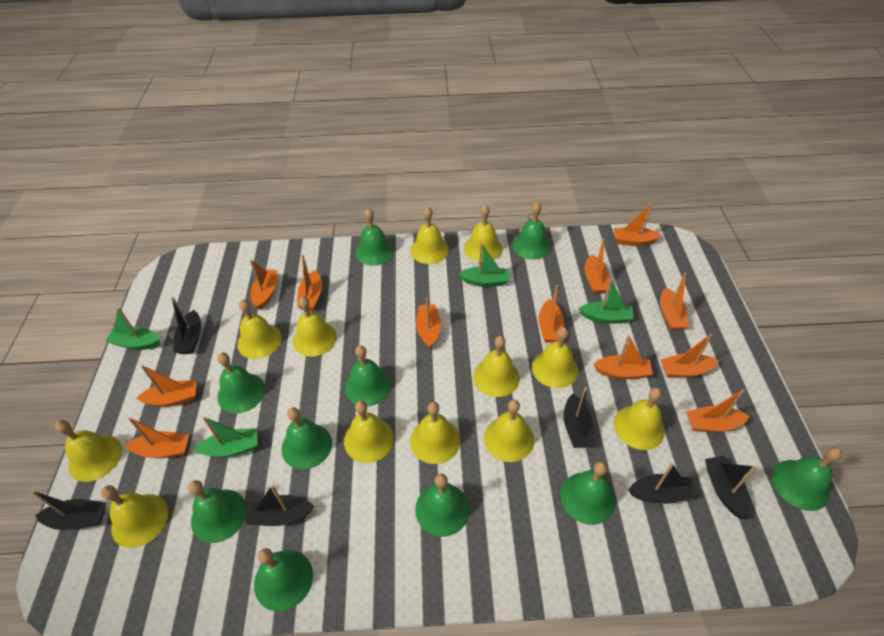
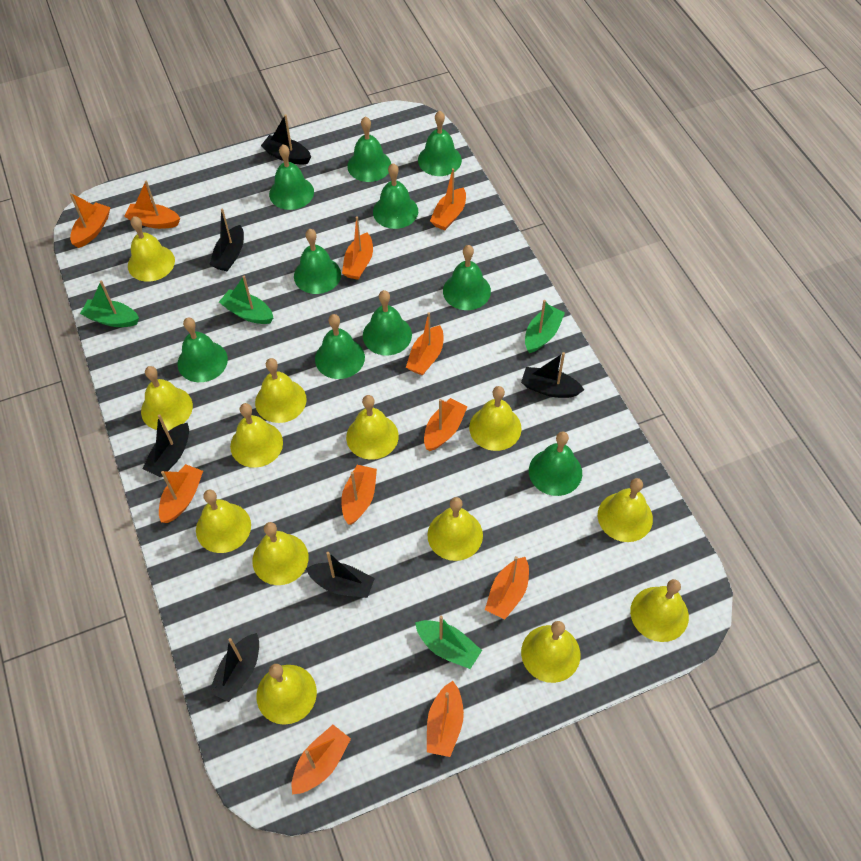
orange boat: 12 -> 11
yellow bell: 12 -> 13

